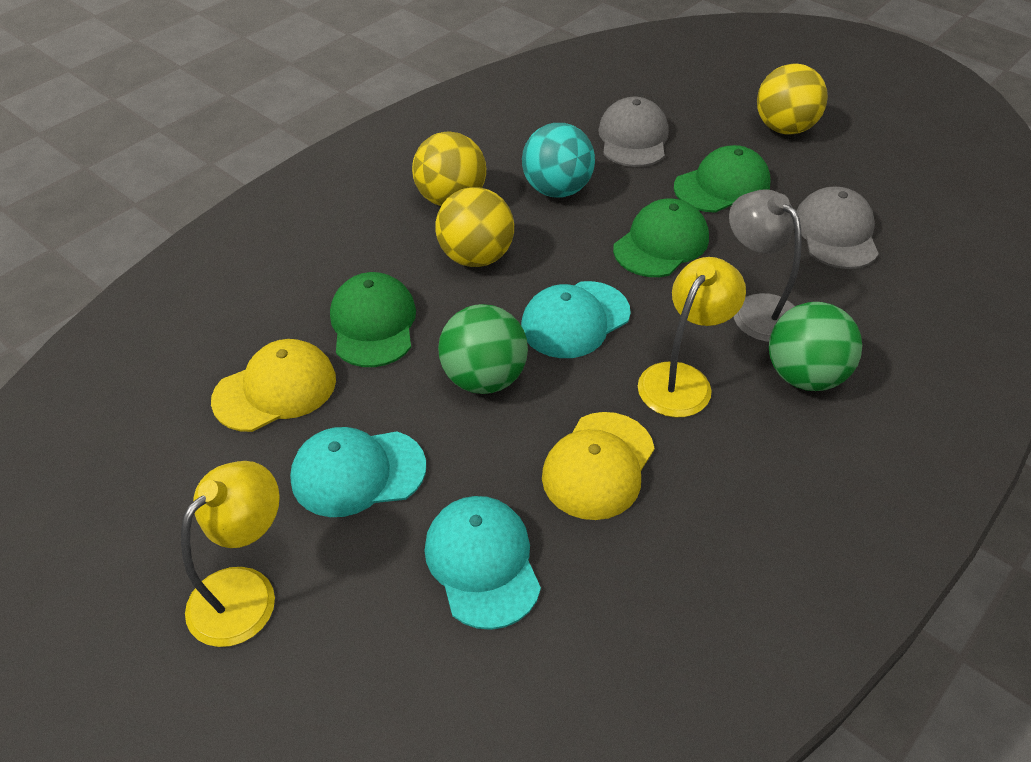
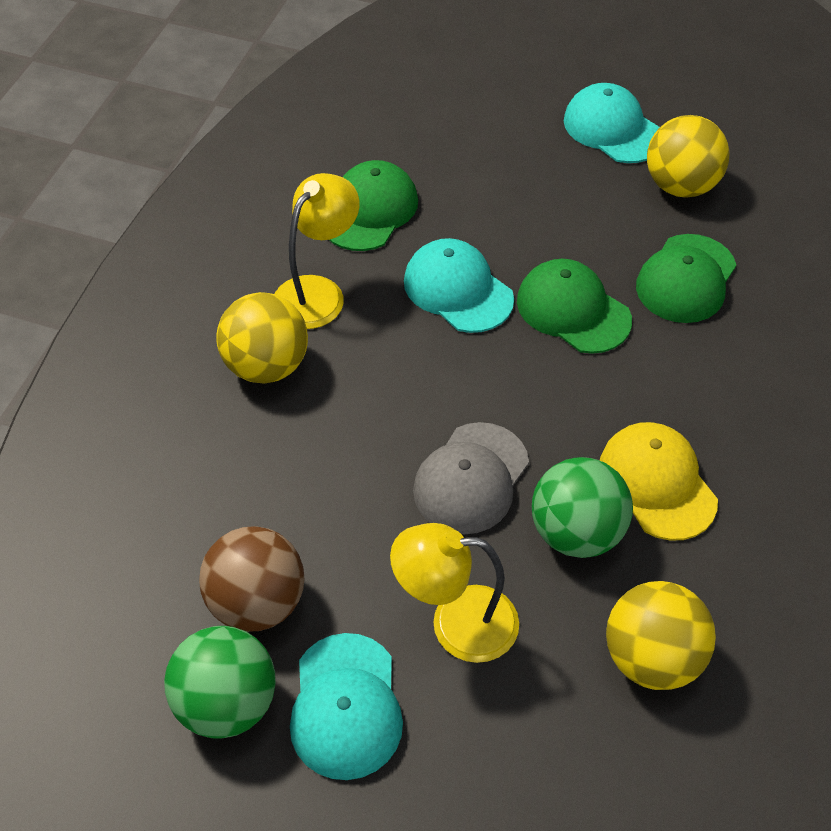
brown ball: 0 -> 1
grey cap: 2 -> 1
grey lamp: 1 -> 0
turquoise ball: 1 -> 0
yellow cap: 2 -> 1

